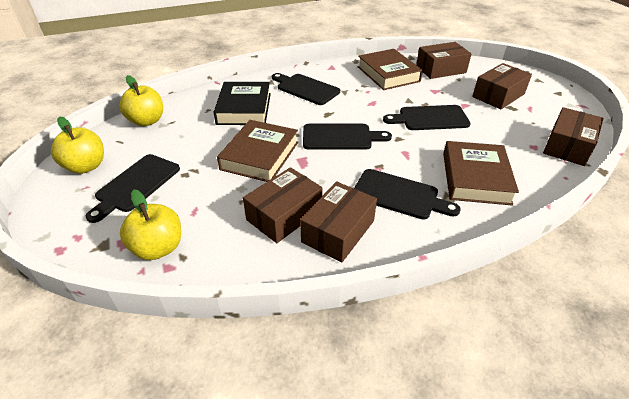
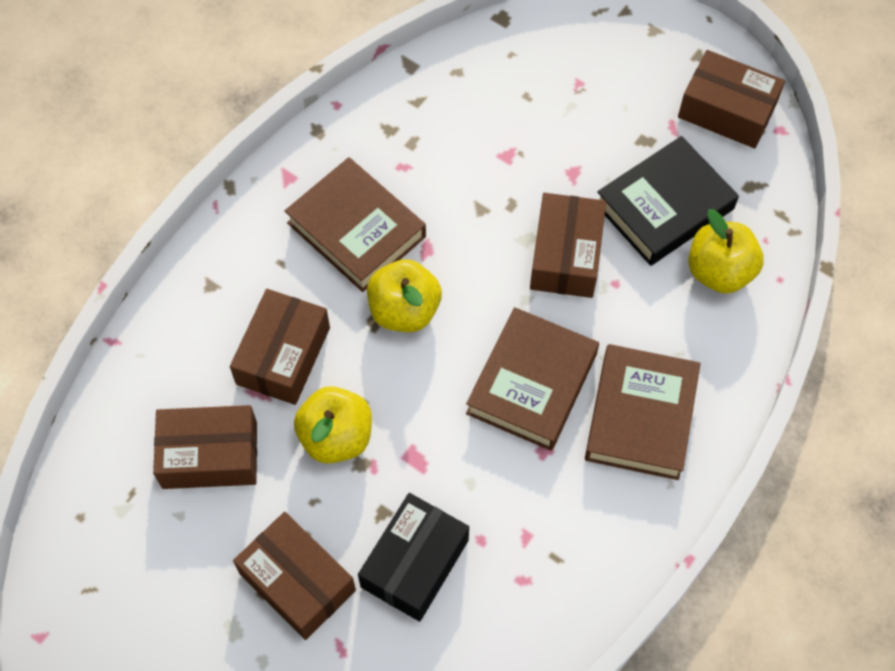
black box: 0 -> 1
black cutting board: 5 -> 0

